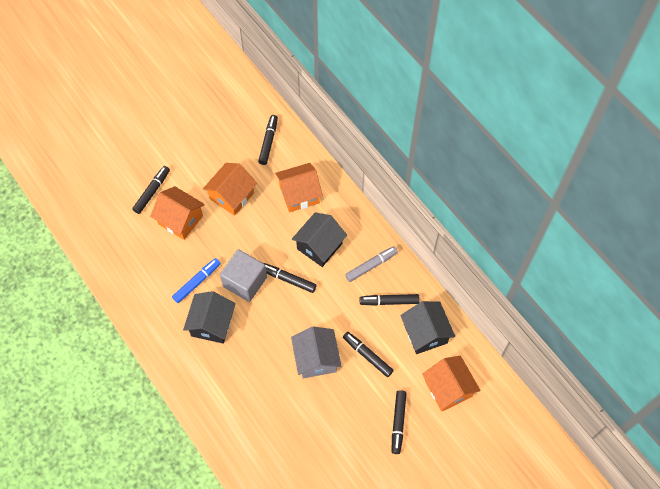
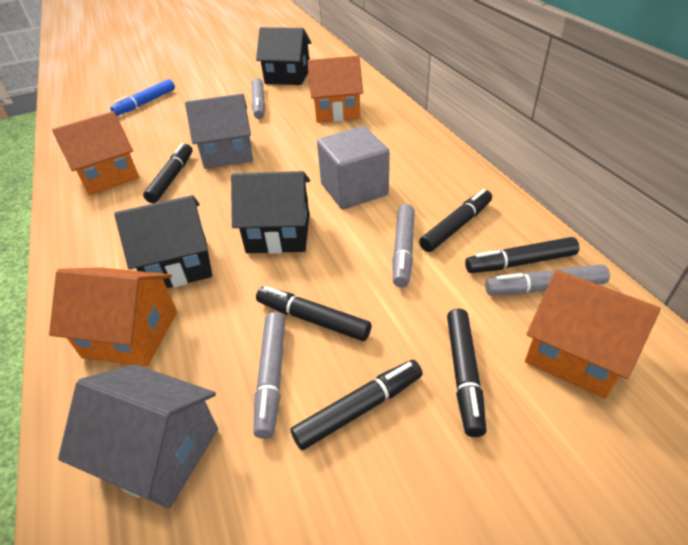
grey house: 1 -> 2
grey marker: 1 -> 4

